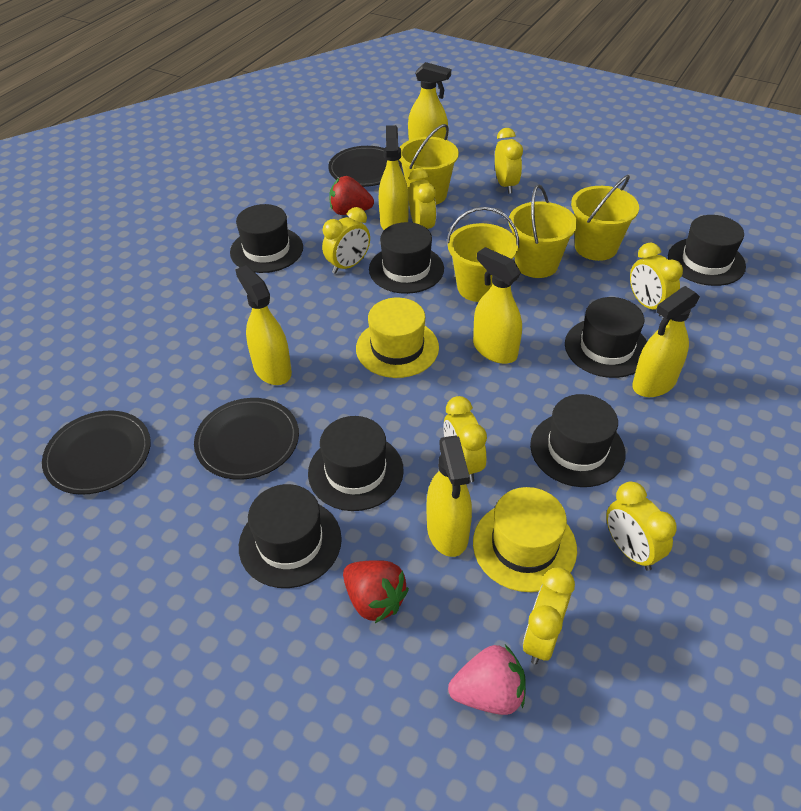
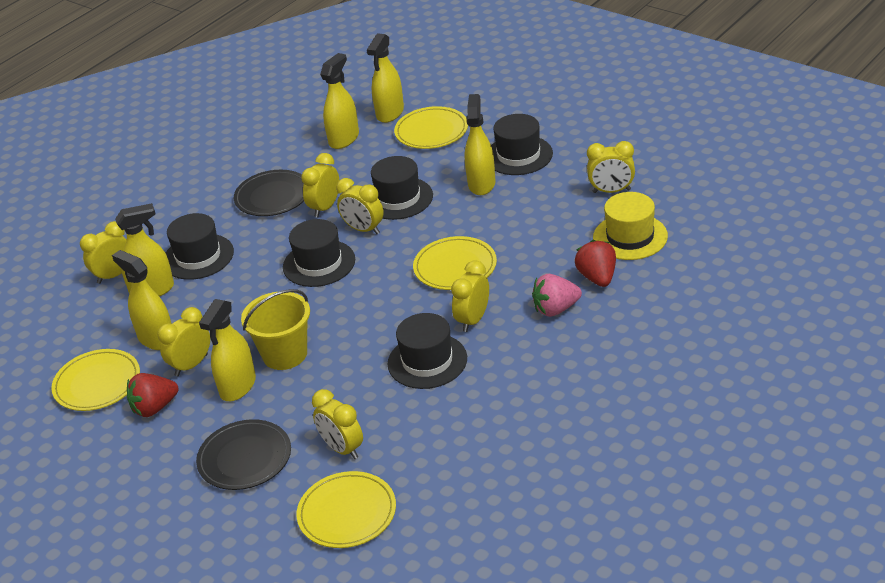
black hat: 7 -> 5
black plate: 3 -> 2
yellow bucket: 4 -> 1
yellow hat: 2 -> 1
yellow plate: 0 -> 4

